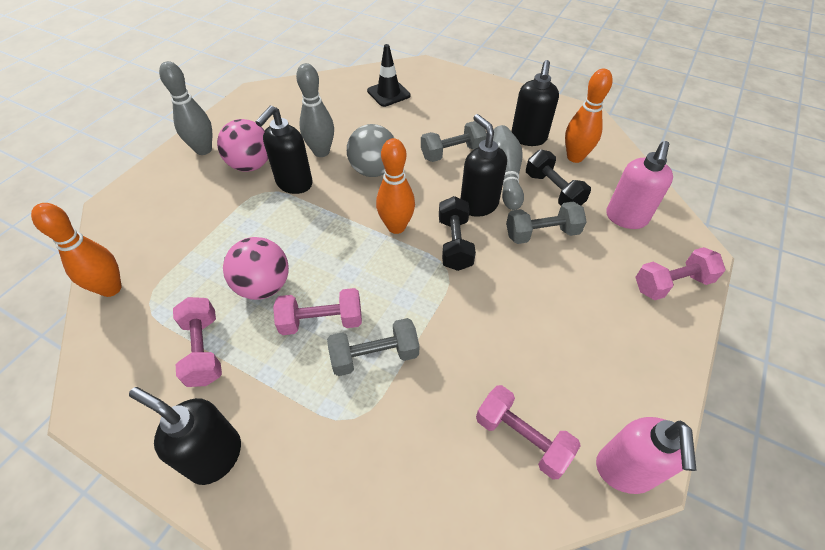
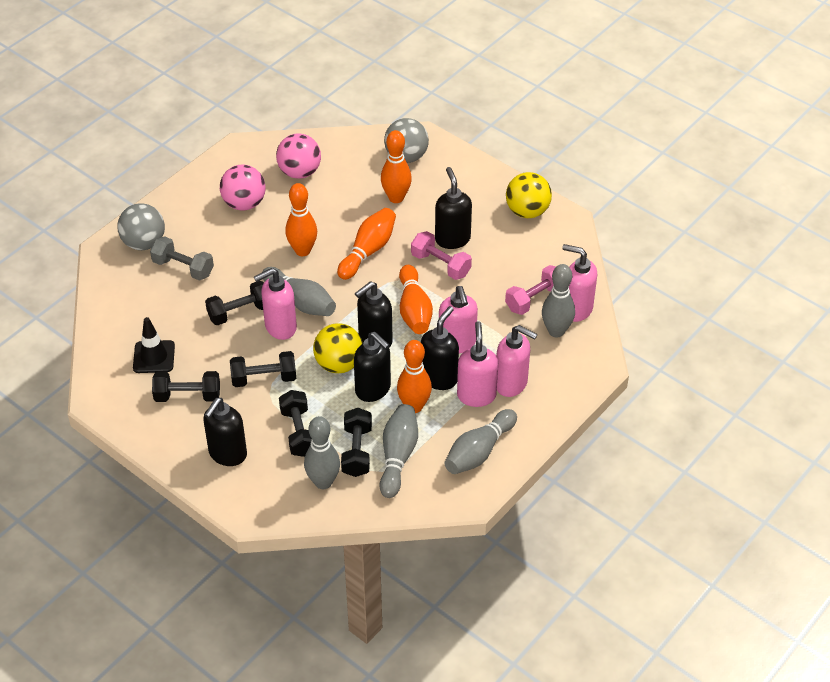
black dumbbell: 2 -> 5
black soap dispenser: 4 -> 5
grey ball: 1 -> 2
grey bowling pin: 3 -> 5
grey dumbbell: 3 -> 1
orange bowling pin: 3 -> 5
pink dumbbell: 4 -> 2
pink soap dispenser: 2 -> 5
yellow ball: 0 -> 2

